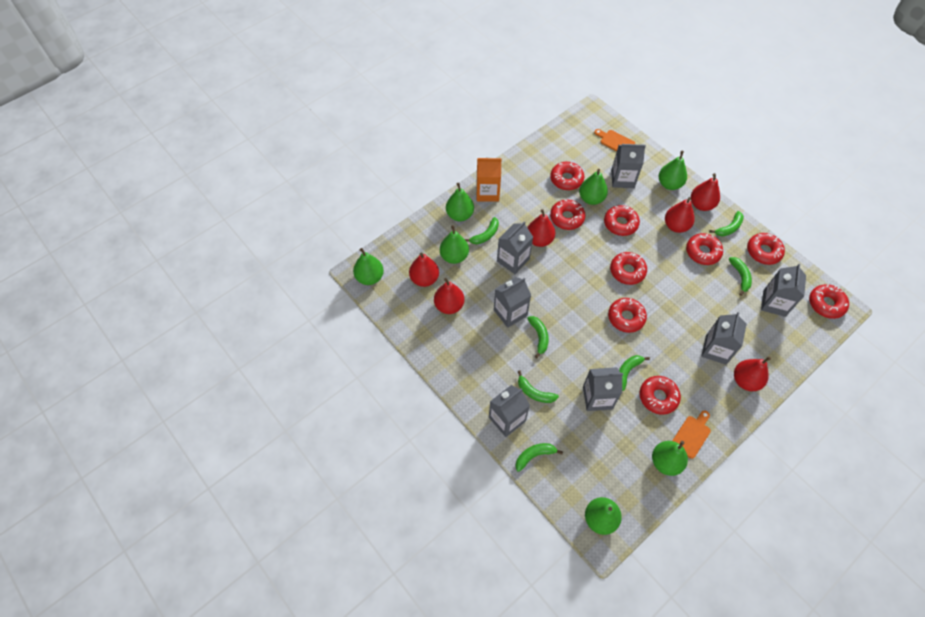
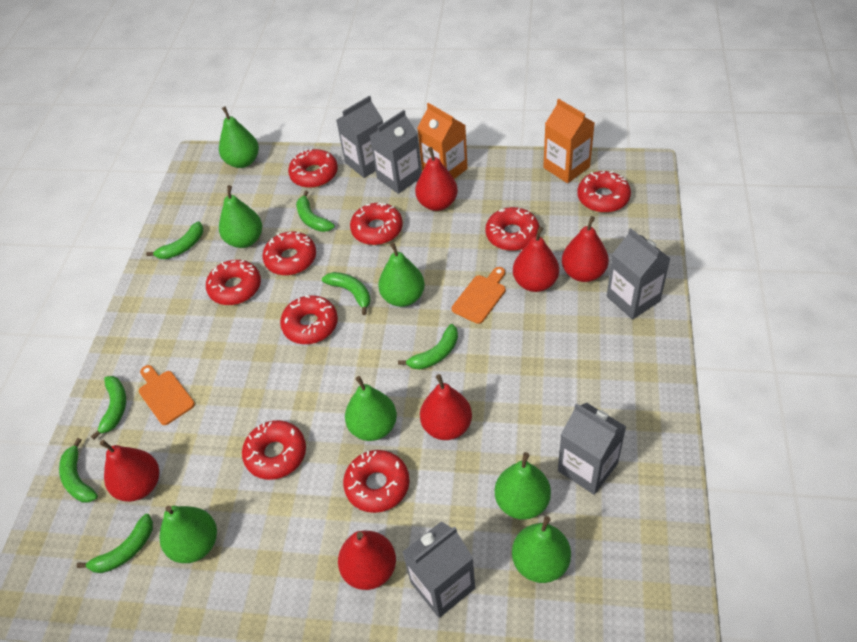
grey carton: 7 -> 5
orange carton: 1 -> 2

